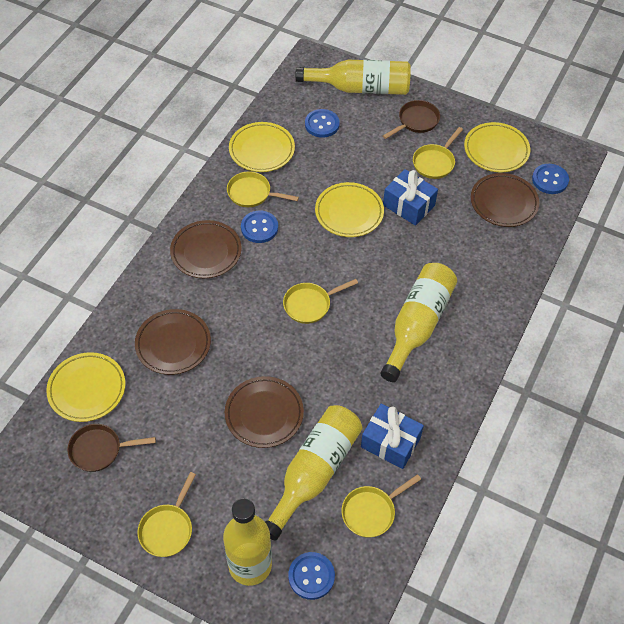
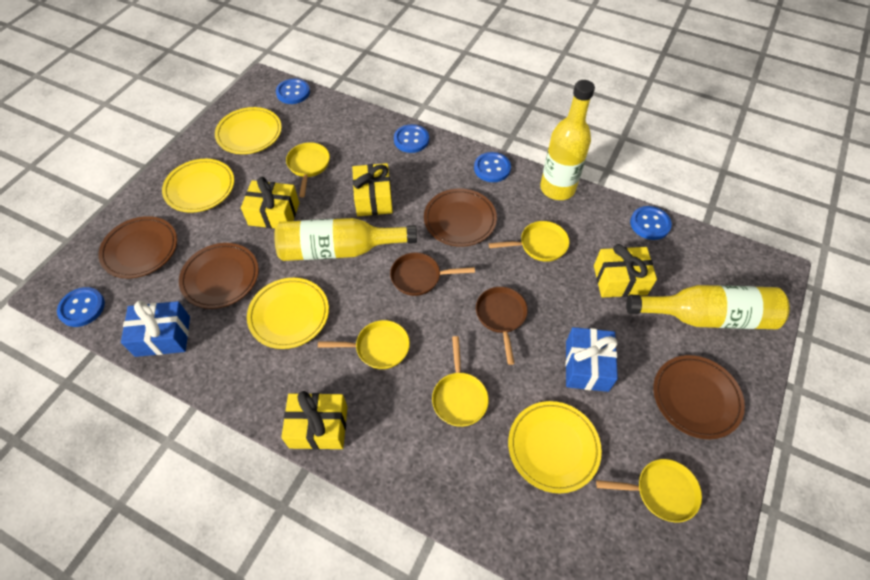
blue button: 4 -> 5
yellow bottle: 4 -> 3
yellow gift: 0 -> 4

